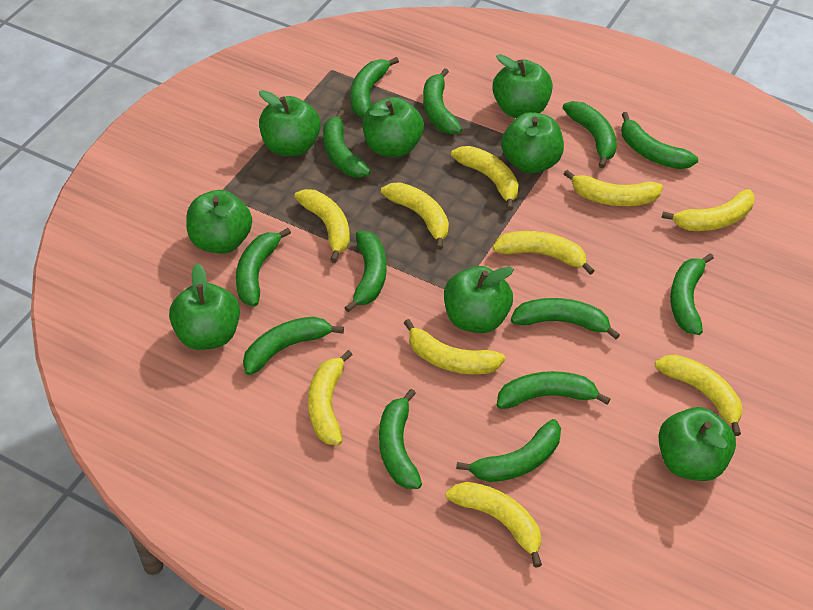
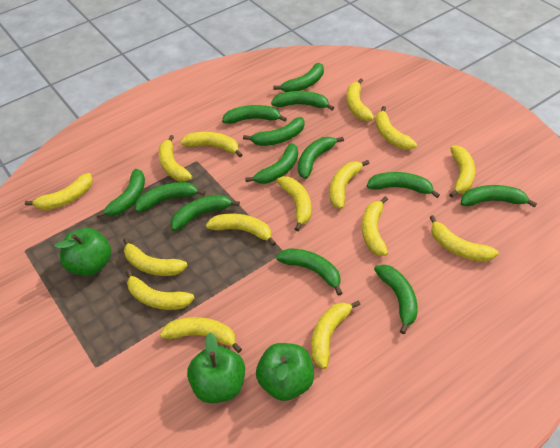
green apple: 8 -> 3
yellow banana: 10 -> 15

